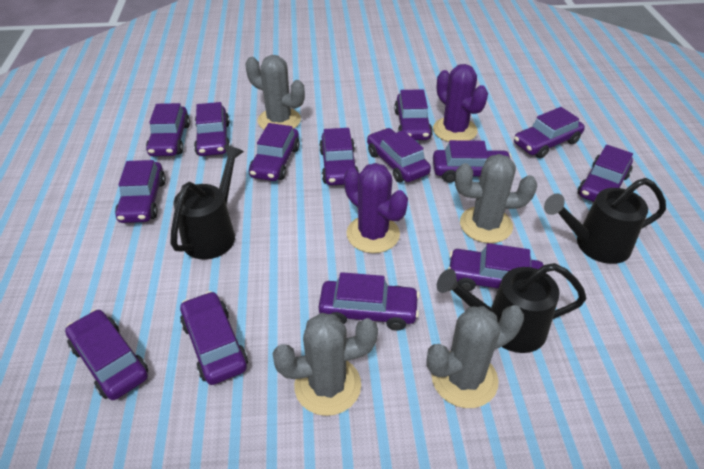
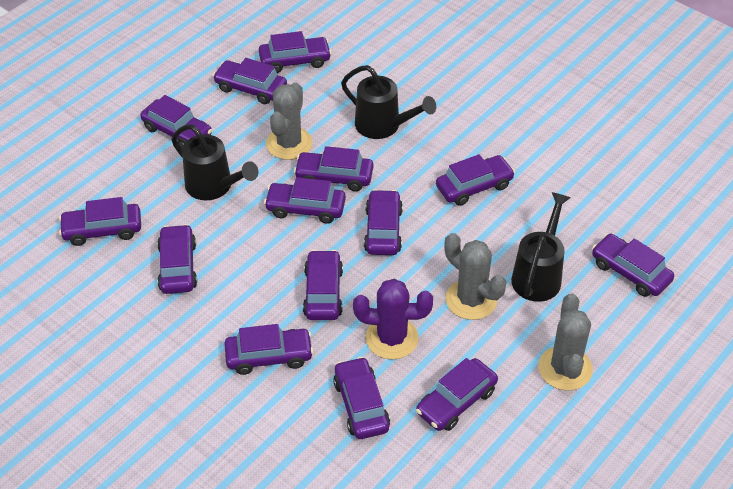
grey cactus: 4 -> 3
purple cactus: 2 -> 1

